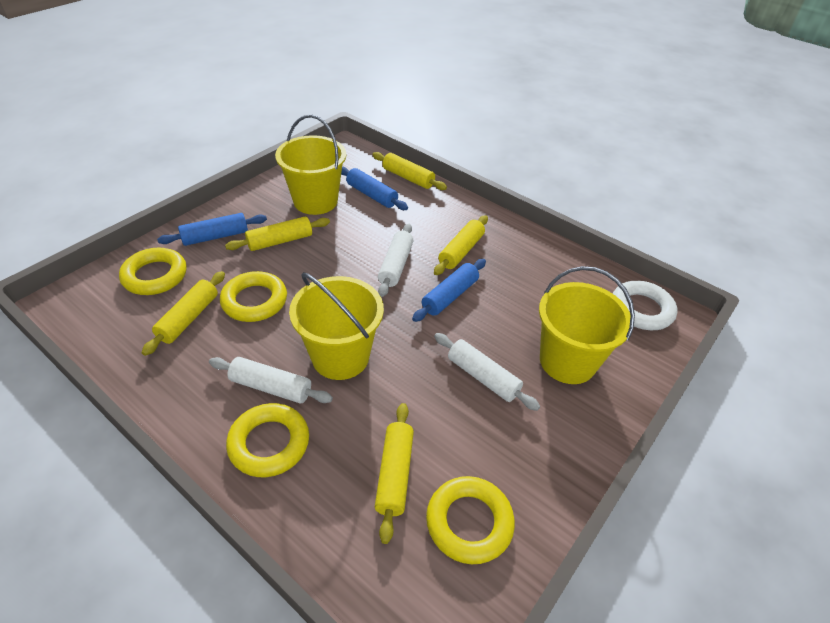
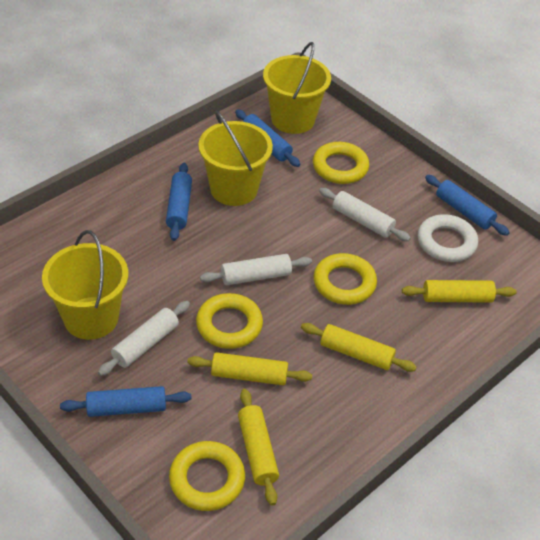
blue rolling pin: 3 -> 4
yellow rolling pin: 5 -> 4

